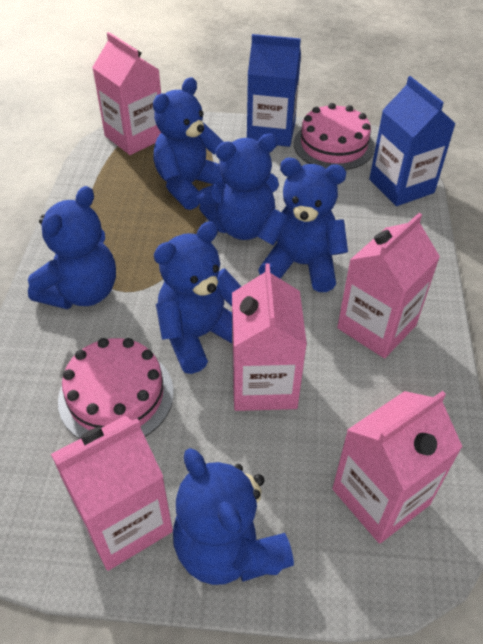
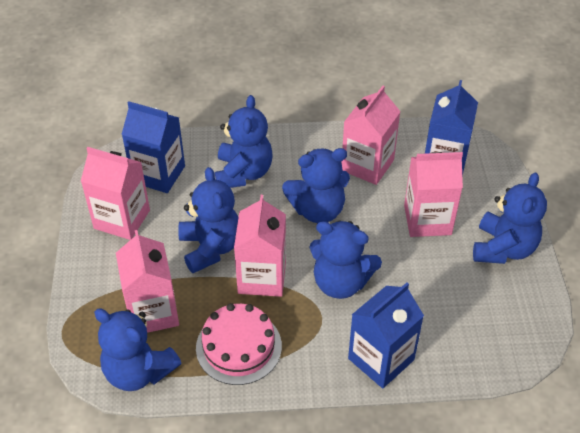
blue carton: 2 -> 3
pink cake: 2 -> 1

